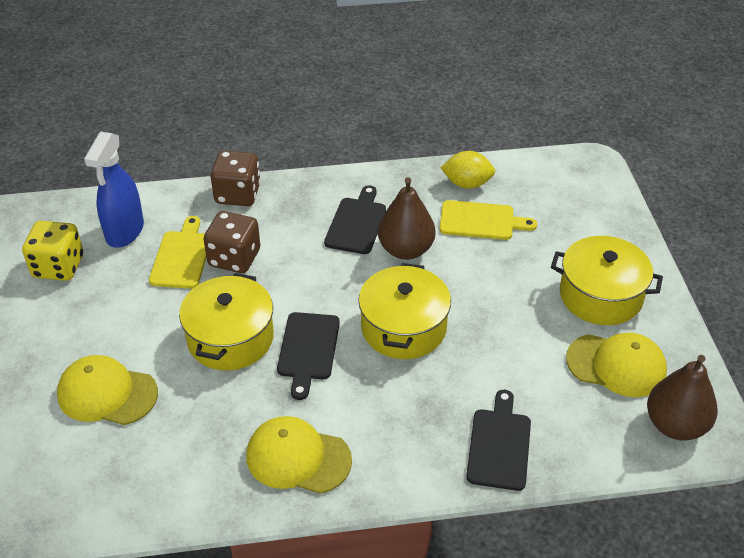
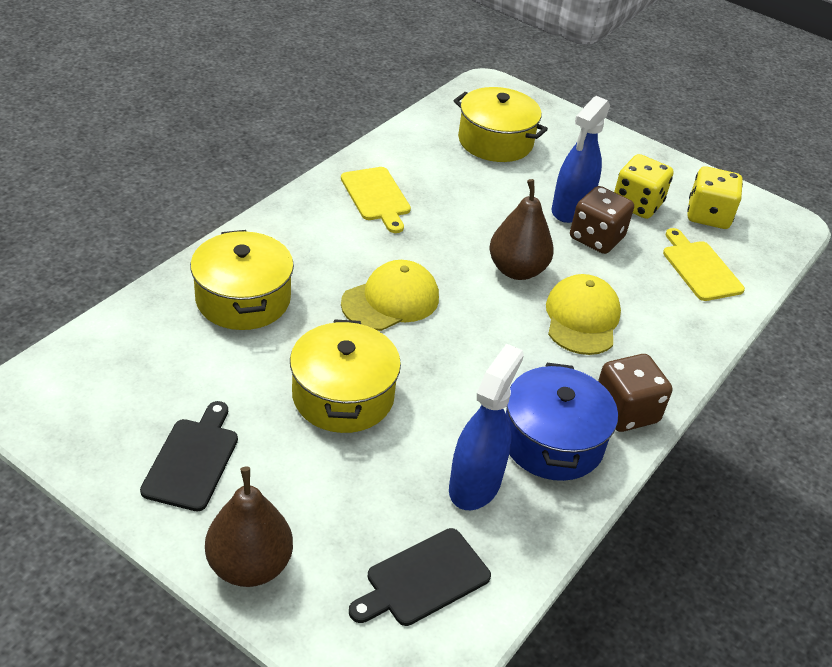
black cutting board: 3 -> 2
blue pot: 0 -> 1
blue spray bottle: 1 -> 2
yellow cap: 3 -> 2
yellow dice: 1 -> 2
yellow lemon: 1 -> 0

